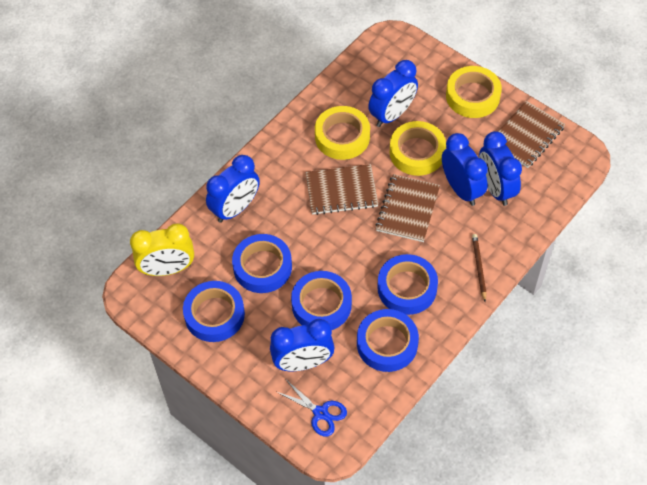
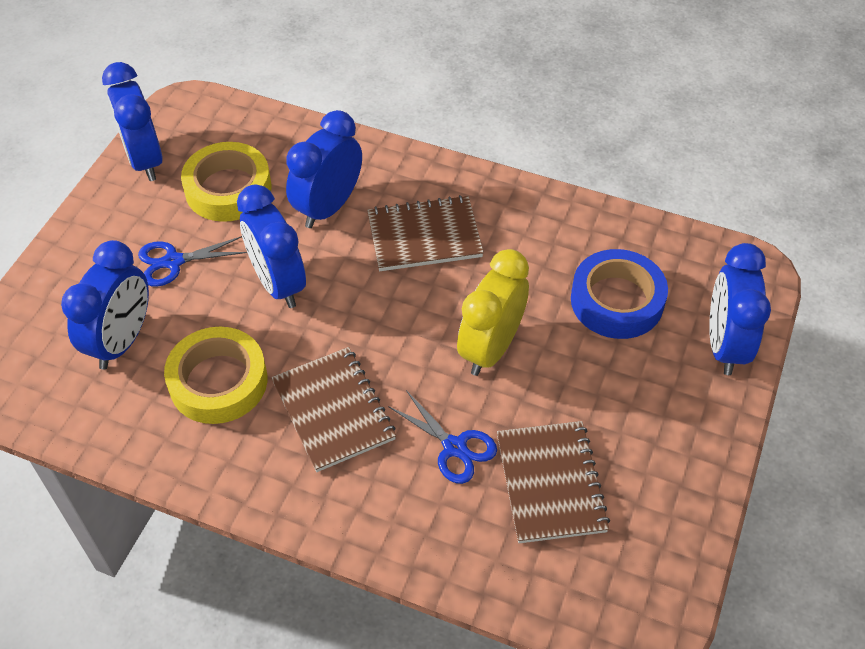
blue scissors: 1 -> 2
blue tape: 5 -> 1
brown pencil: 1 -> 0
yellow tape: 3 -> 2

